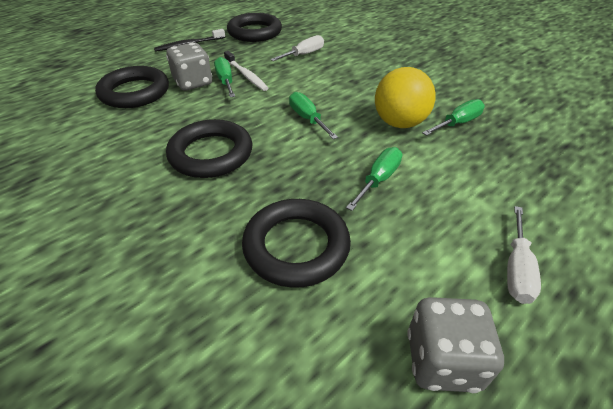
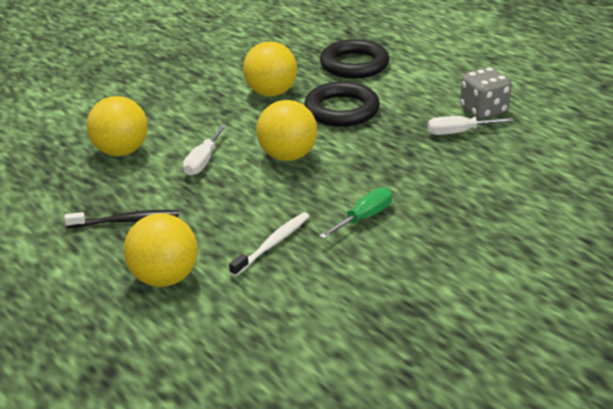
black ring: 4 -> 2
green screwdriver: 4 -> 1
grey dice: 2 -> 1
yellow ball: 1 -> 4

